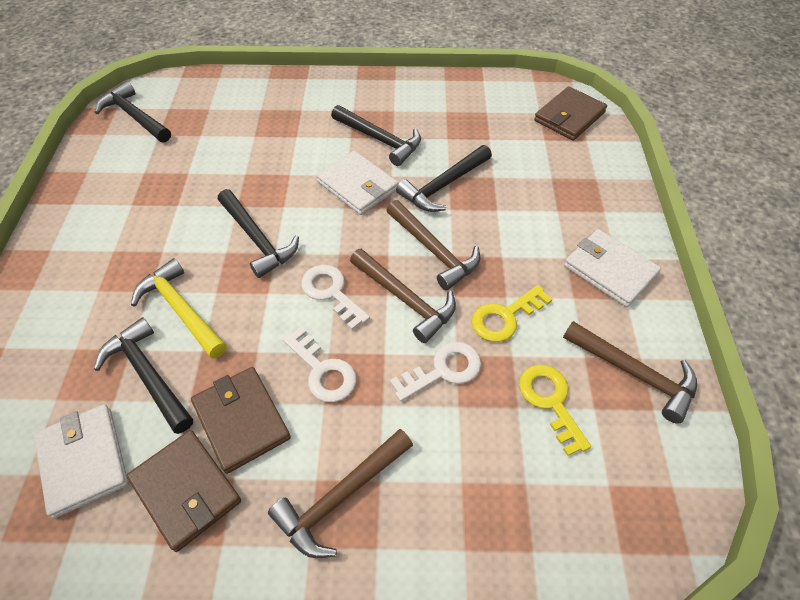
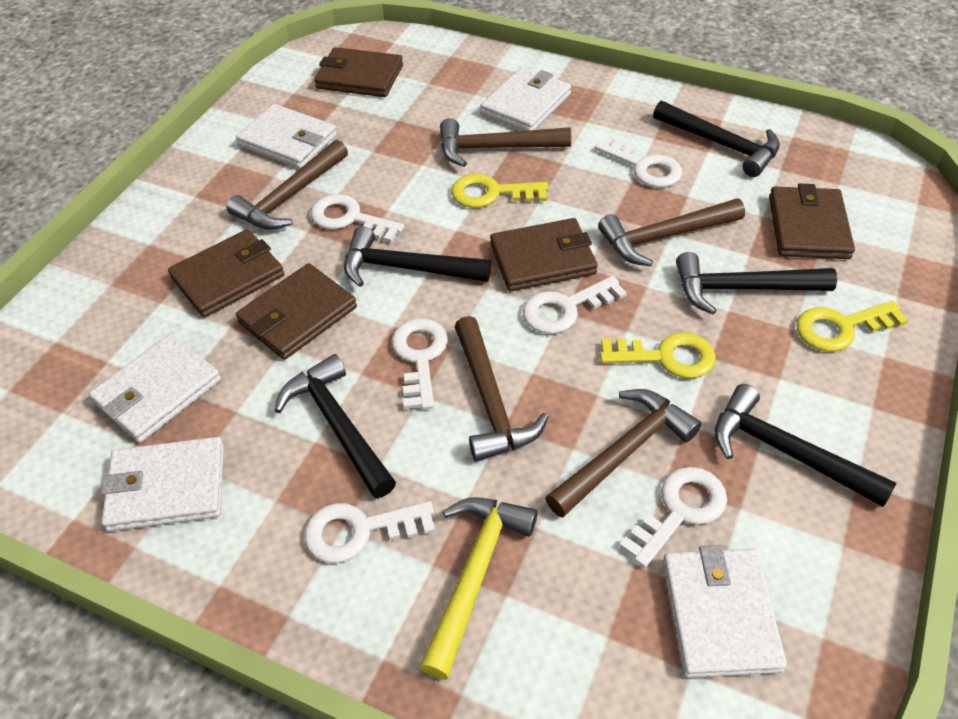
brown hammer: 4 -> 5
brown wallet: 3 -> 5
white key: 3 -> 6
white wallet: 3 -> 5
yellow key: 2 -> 3

